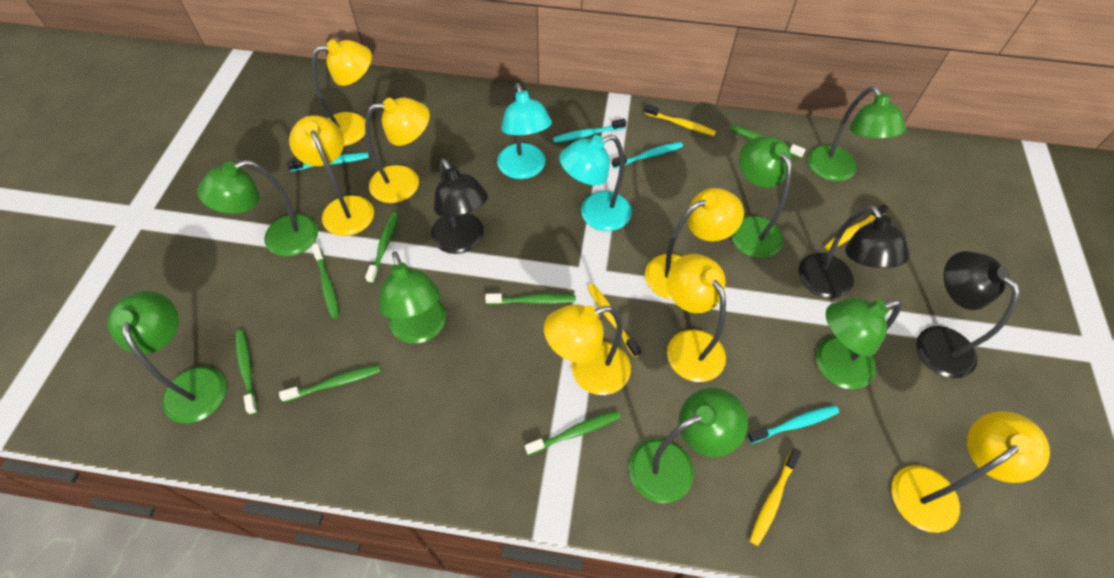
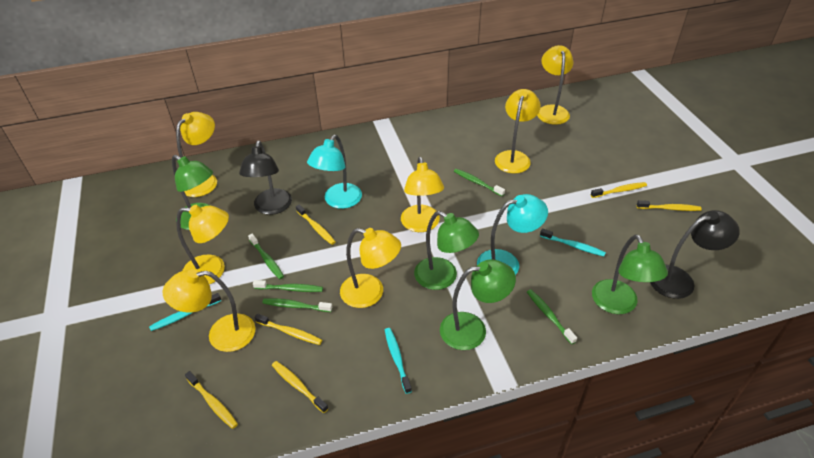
black lamp: 3 -> 2
green lamp: 7 -> 4
green toothbrush: 7 -> 5
turquoise toothbrush: 4 -> 3
yellow toothbrush: 4 -> 6

